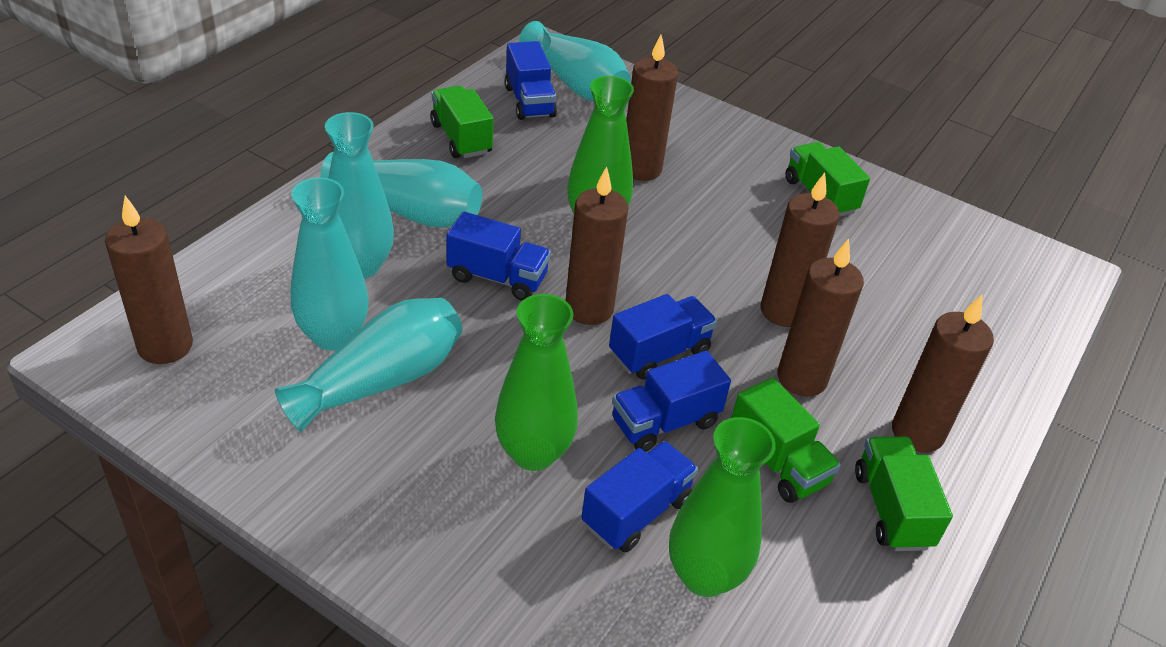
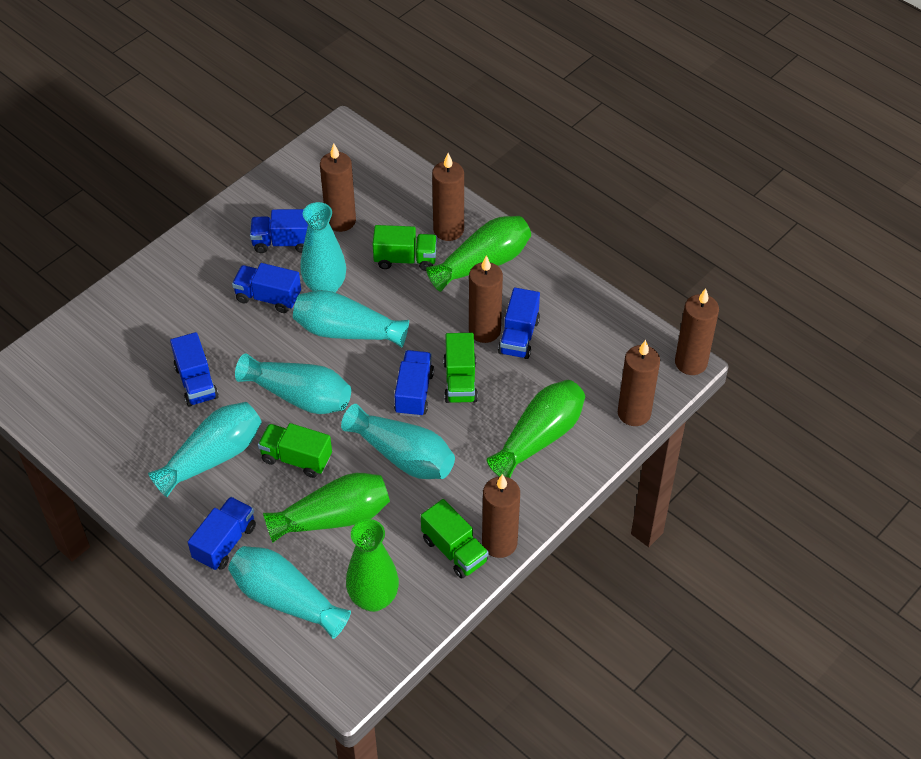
blue truck: 5 -> 6
green vase: 3 -> 4
turquoise vase: 5 -> 6

